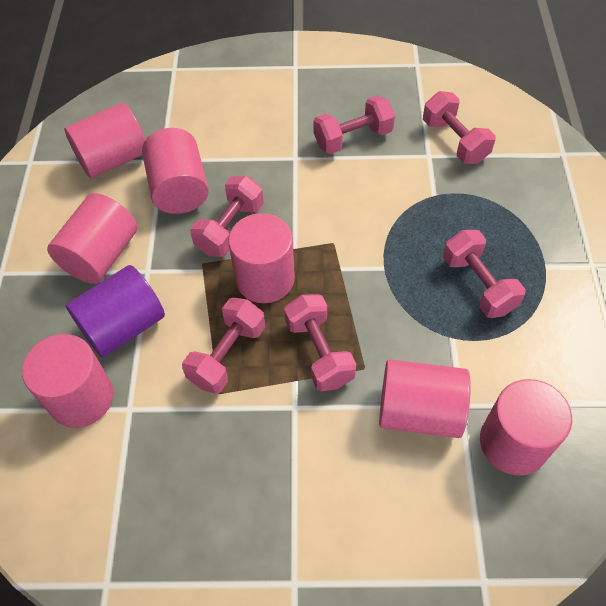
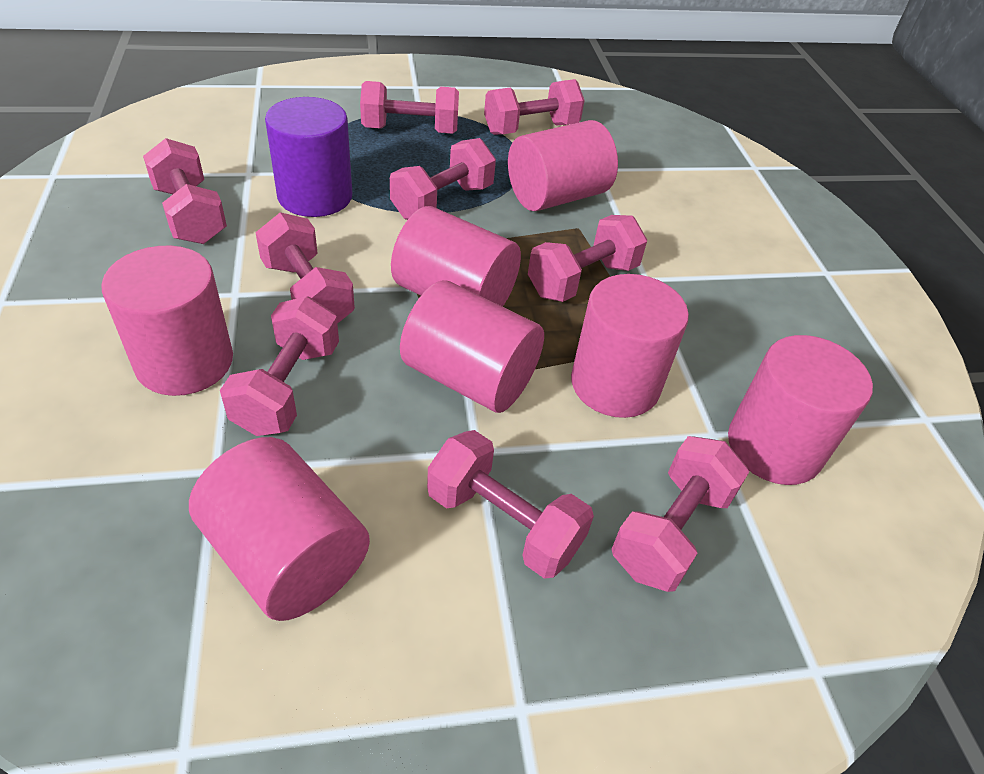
pink dumbbell: 6 -> 9

